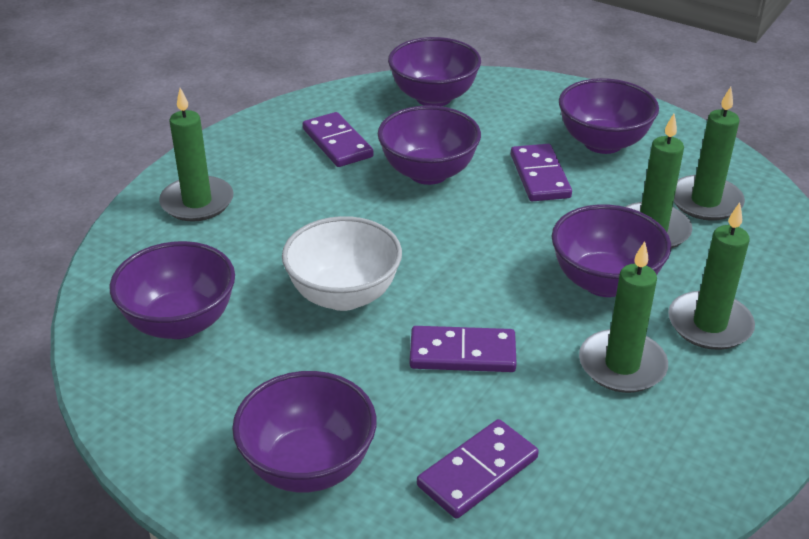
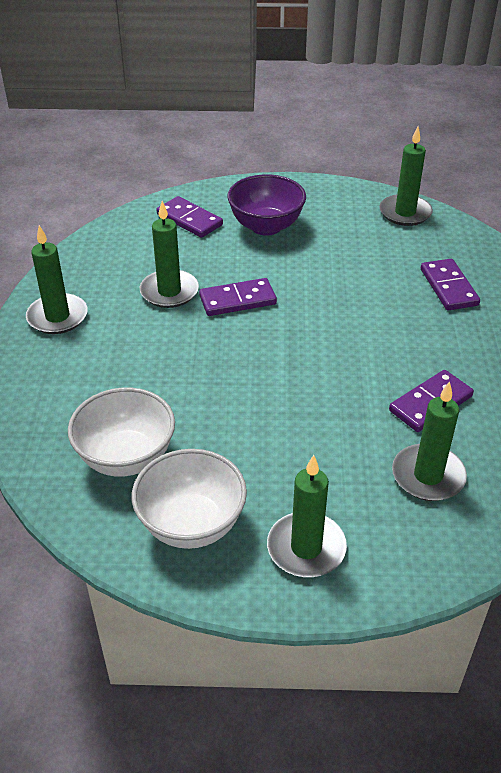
purple bowl: 6 -> 1
white bowl: 1 -> 2

